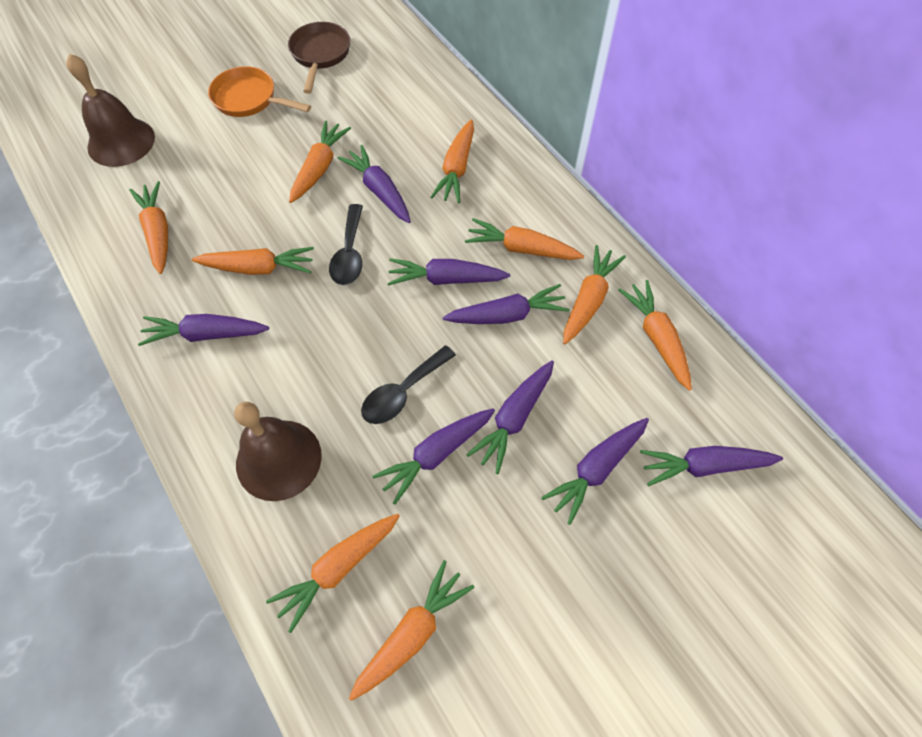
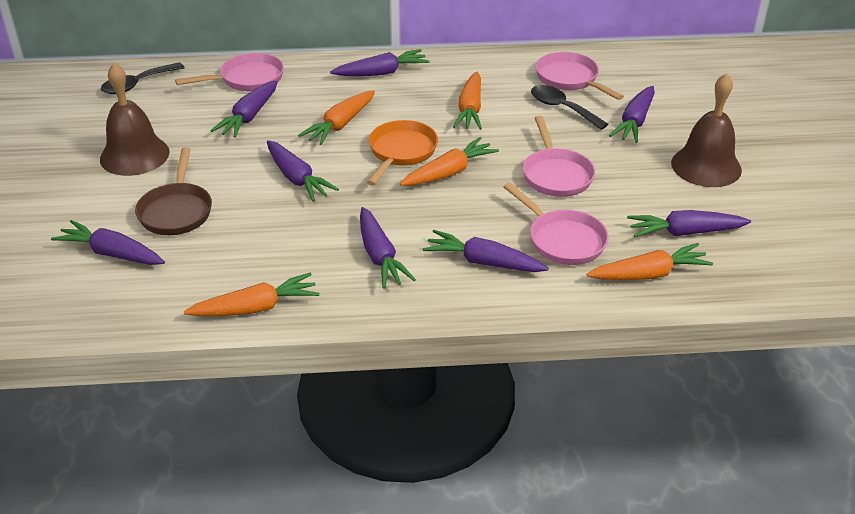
orange carrot: 9 -> 5
pink pan: 0 -> 4

